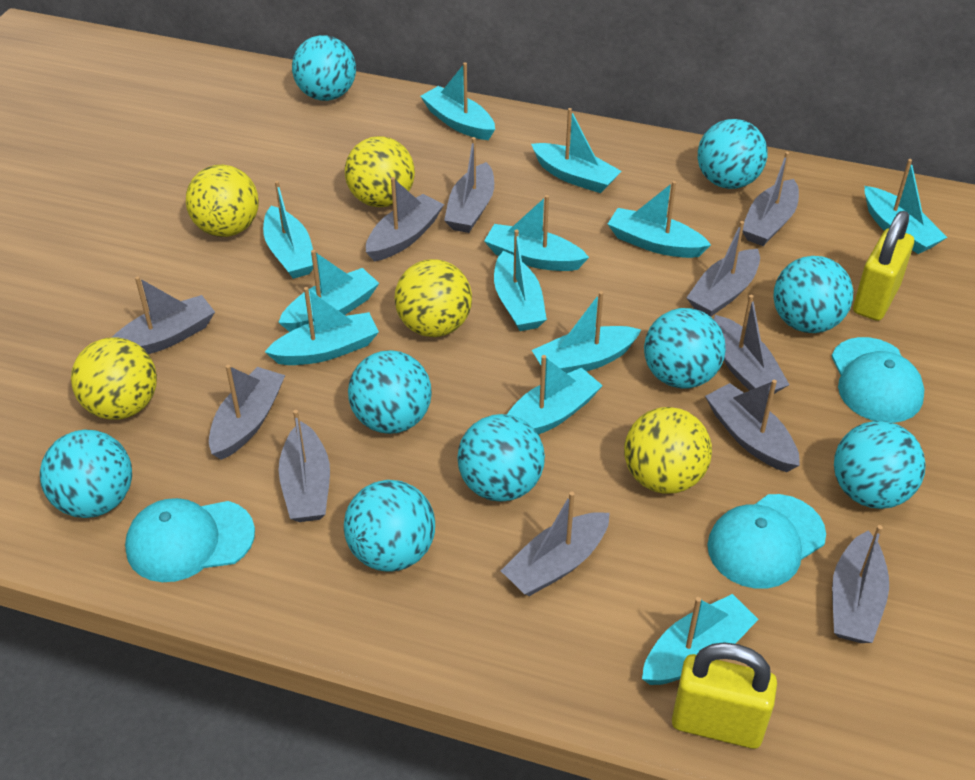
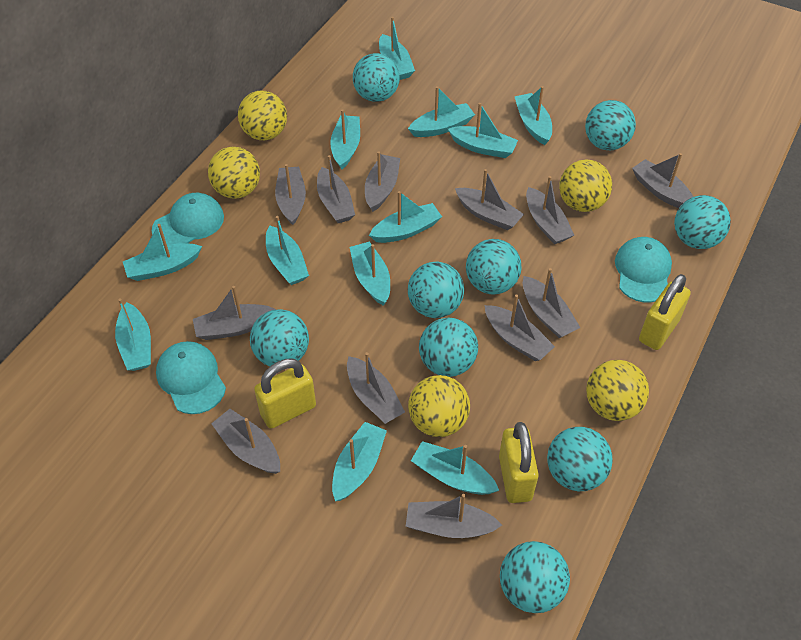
grey boat: 11 -> 12
yellow padlock: 2 -> 3

